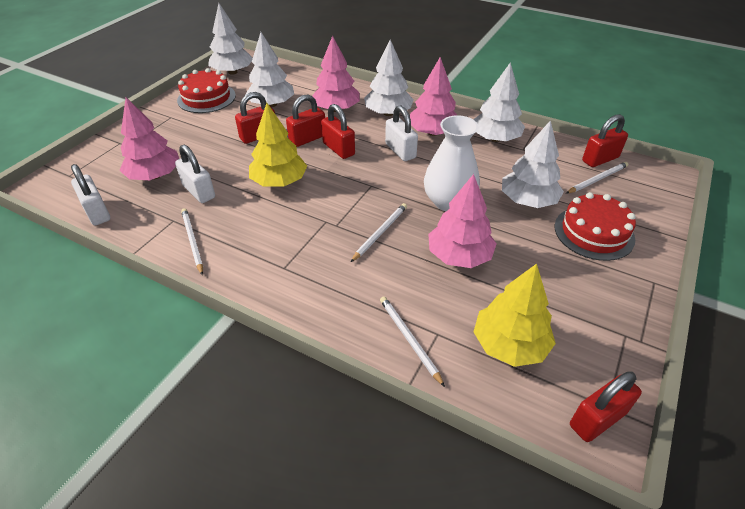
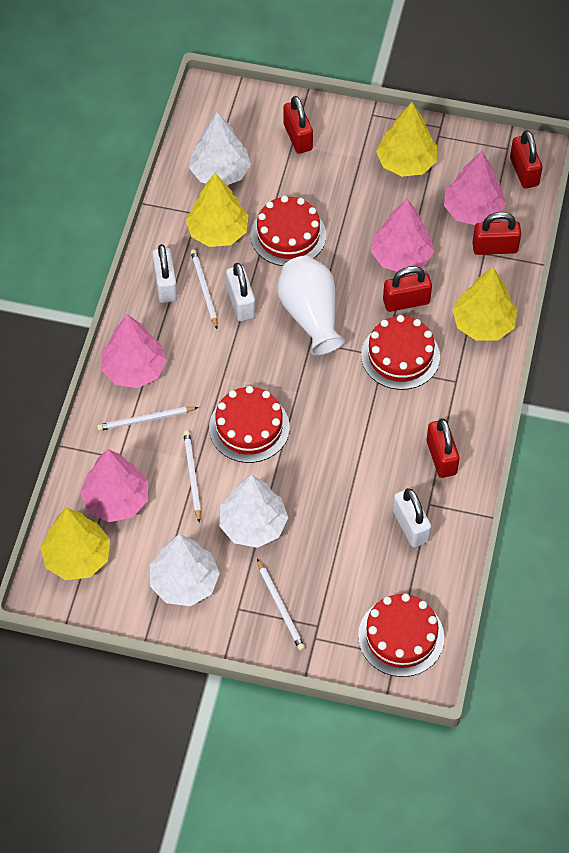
red cake: 2 -> 4
white tree: 5 -> 3
yellow tree: 2 -> 4

